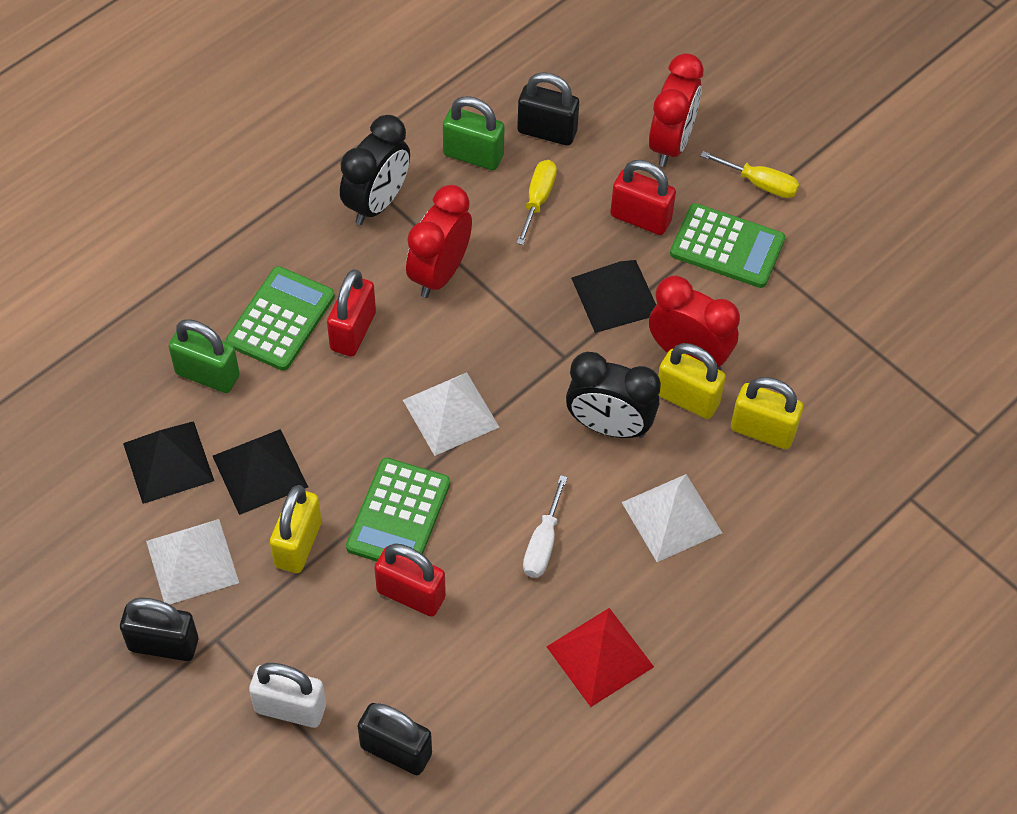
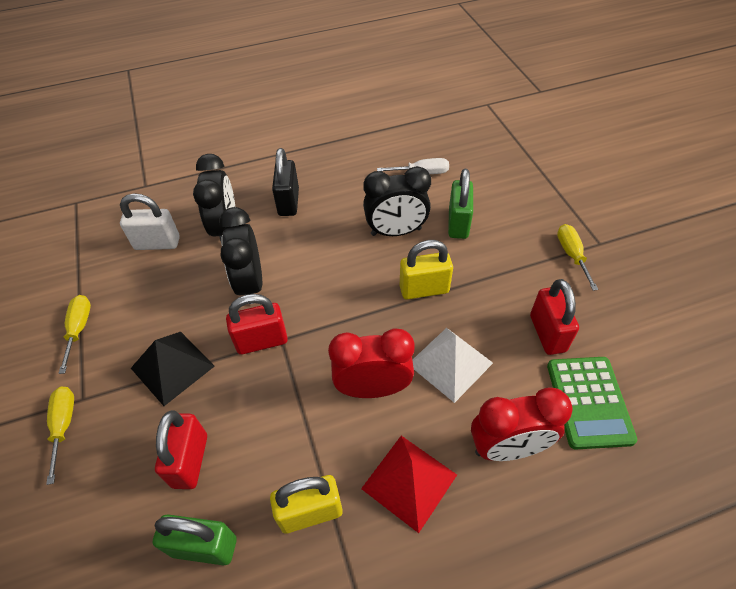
black clock: 2 -> 3
black padlock: 3 -> 1
black pyramid: 3 -> 1
green calculator: 3 -> 1
red clock: 3 -> 2
white pyramid: 3 -> 1
yellow padlock: 3 -> 2
yellow screwdriver: 2 -> 3

